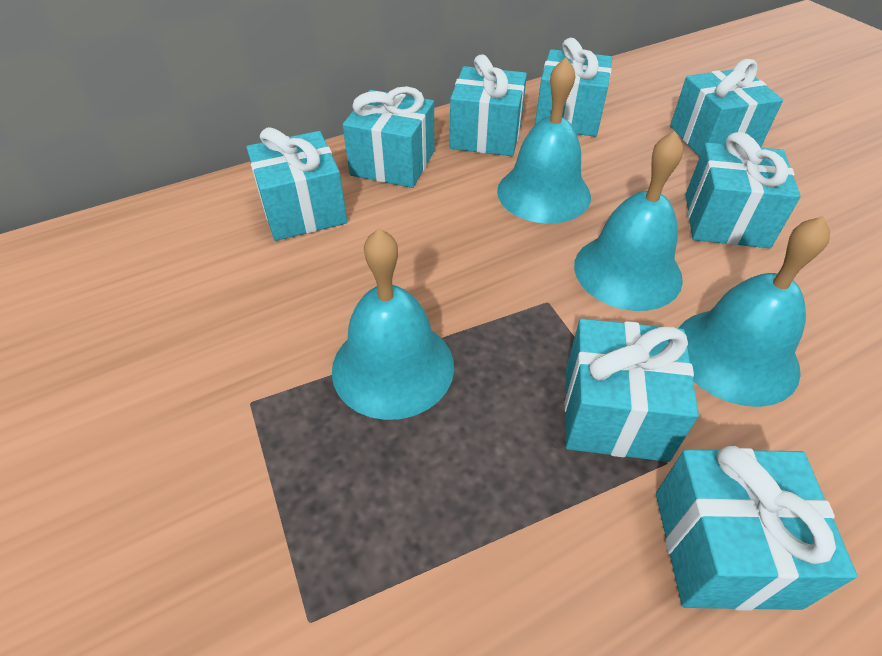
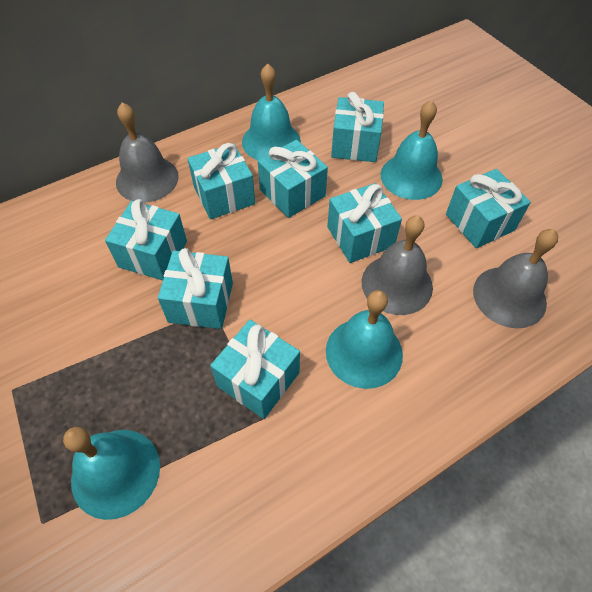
grey bell: 0 -> 3

